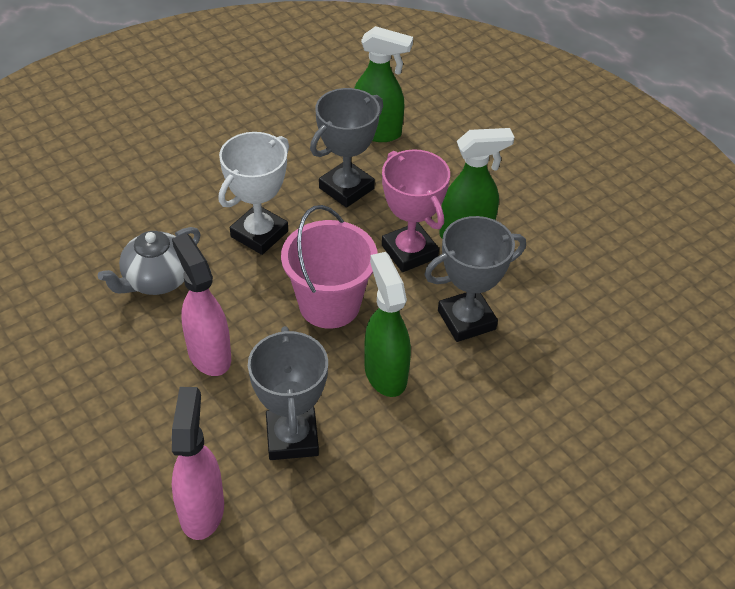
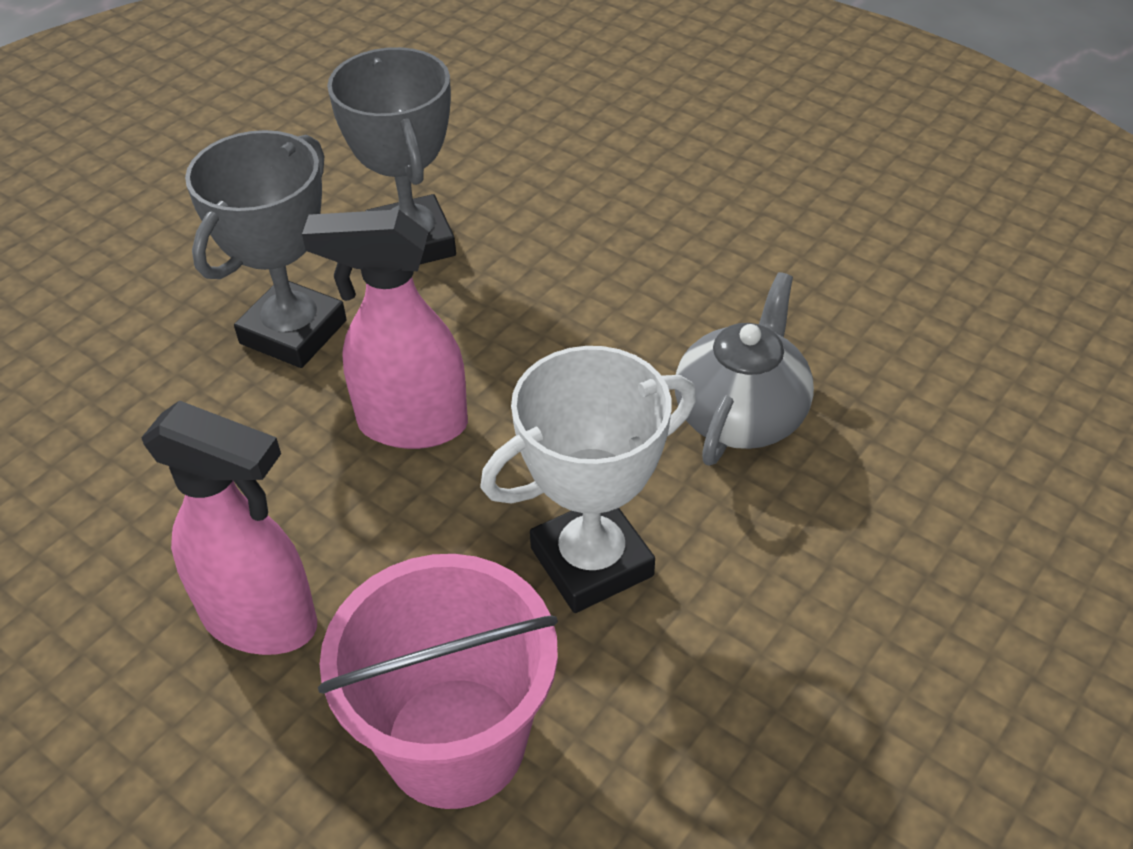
green spray bottle: 3 -> 0
grey trophy: 3 -> 2
pink trophy: 1 -> 0

